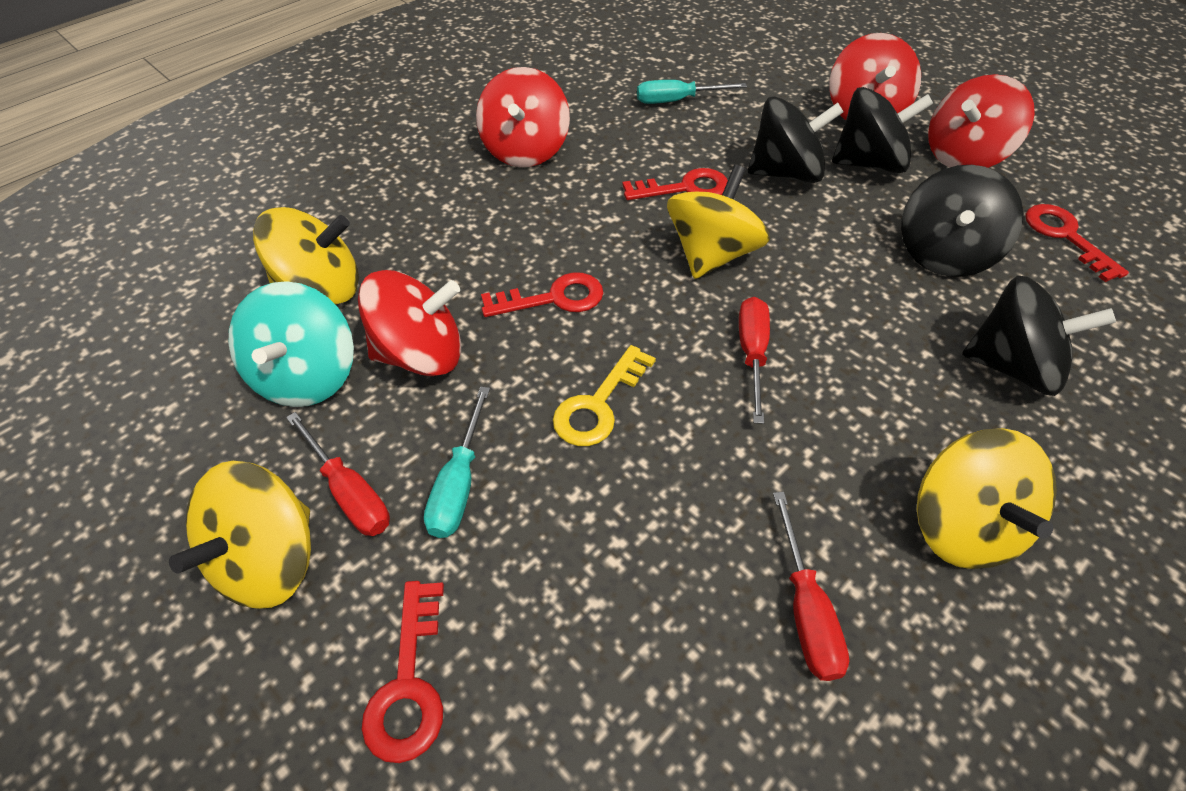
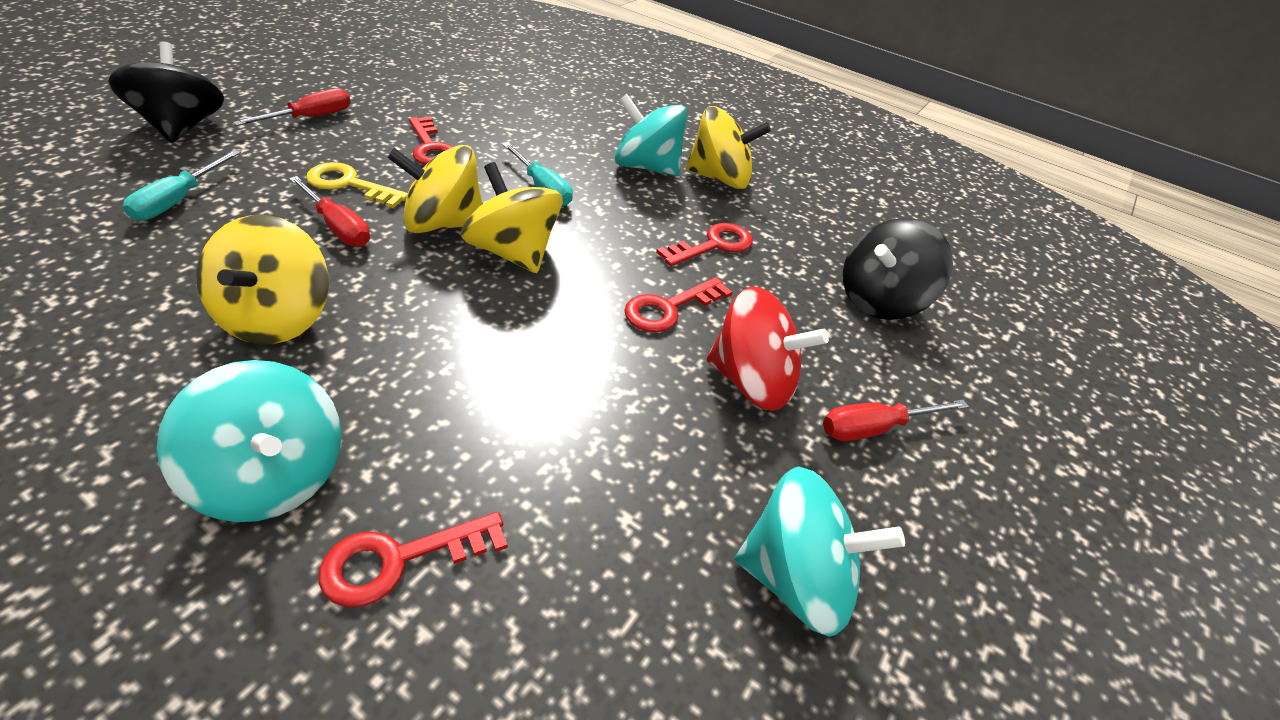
black spinning top: 4 -> 2
red spinning top: 4 -> 1
turquoise spinning top: 1 -> 3

